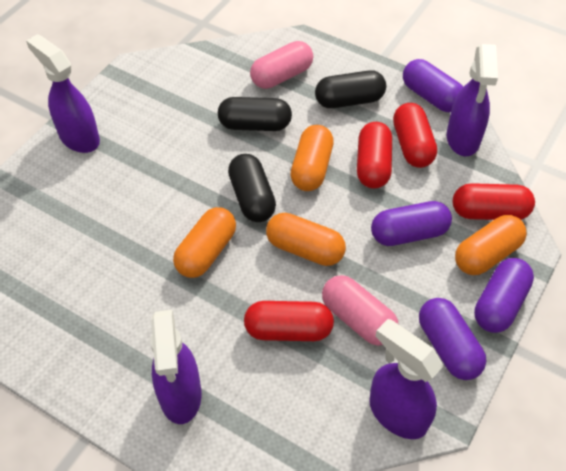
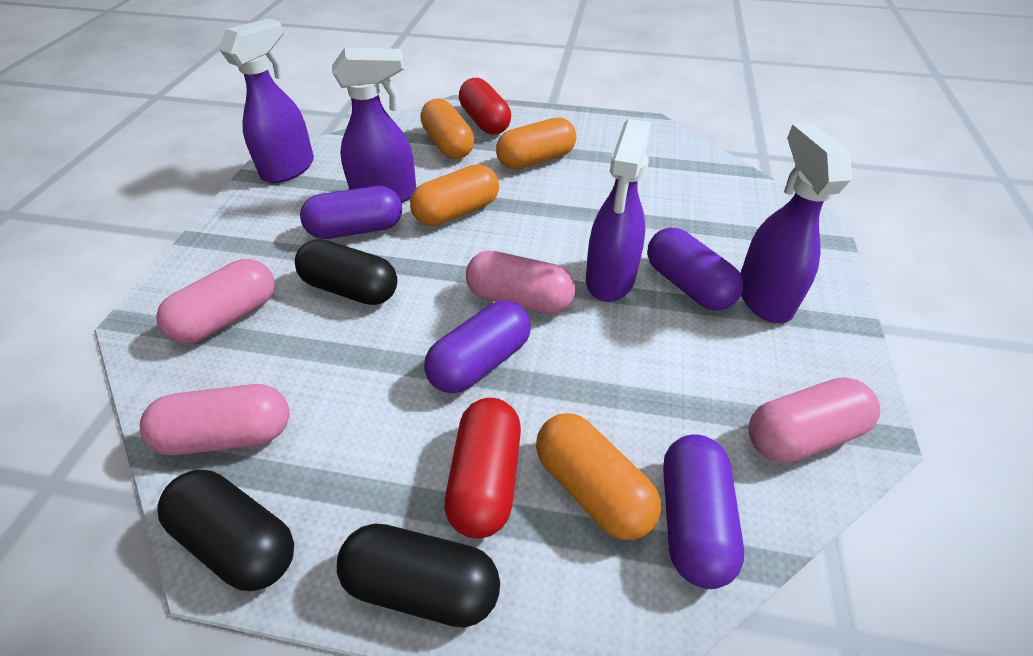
pink capsule: 2 -> 4
red capsule: 4 -> 2

